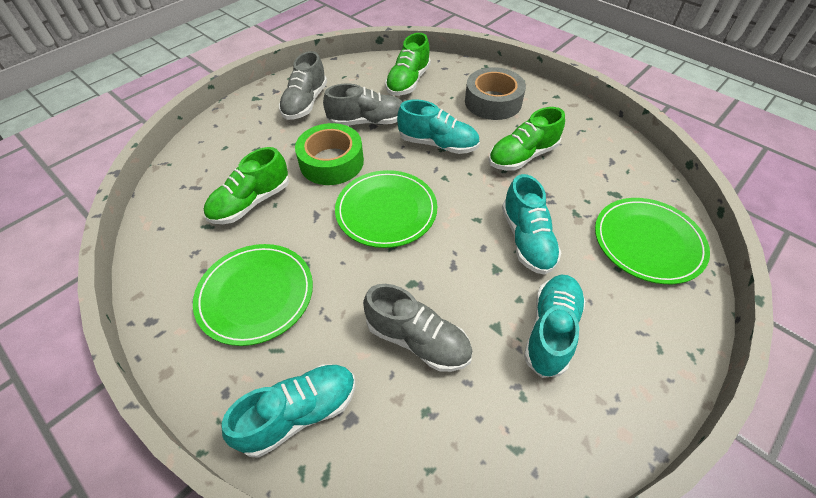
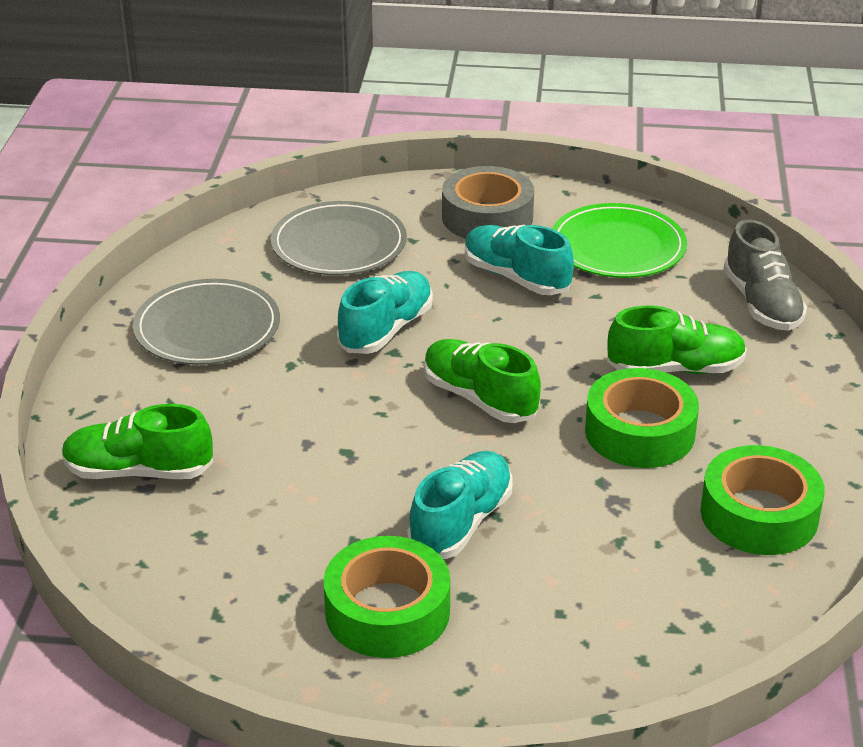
green plate: 3 -> 1
green tape: 1 -> 3
grey plate: 0 -> 2
grey shoe: 3 -> 1
turquoise shoe: 4 -> 3

